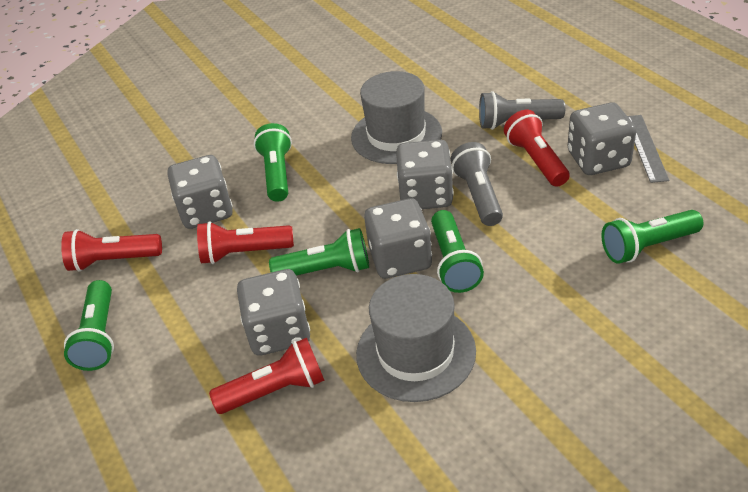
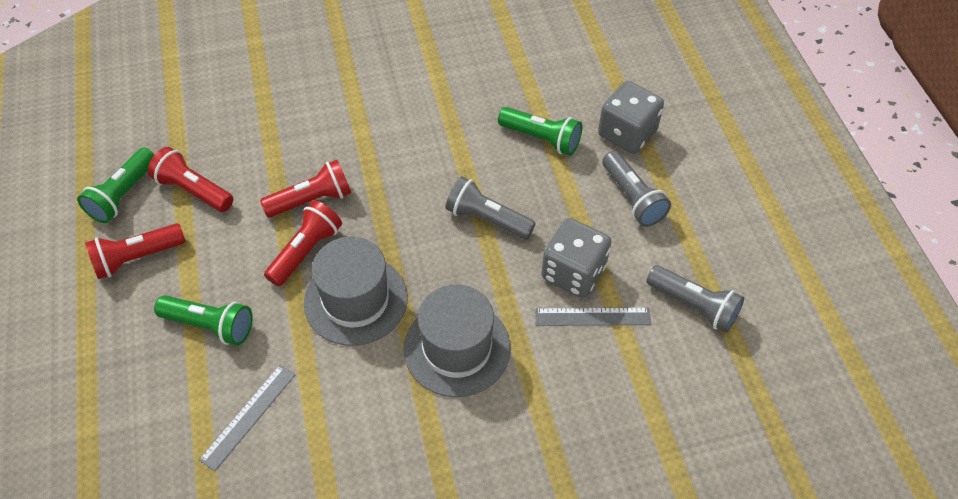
green flashlight: 5 -> 3
grey dice: 5 -> 2
grey flashlight: 2 -> 3
grey ruler: 1 -> 2

